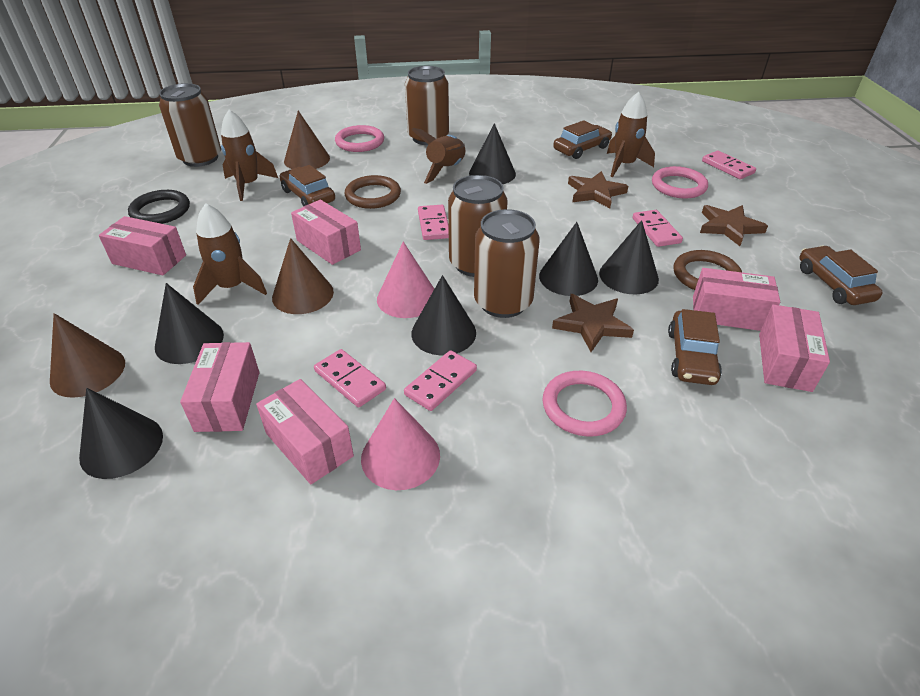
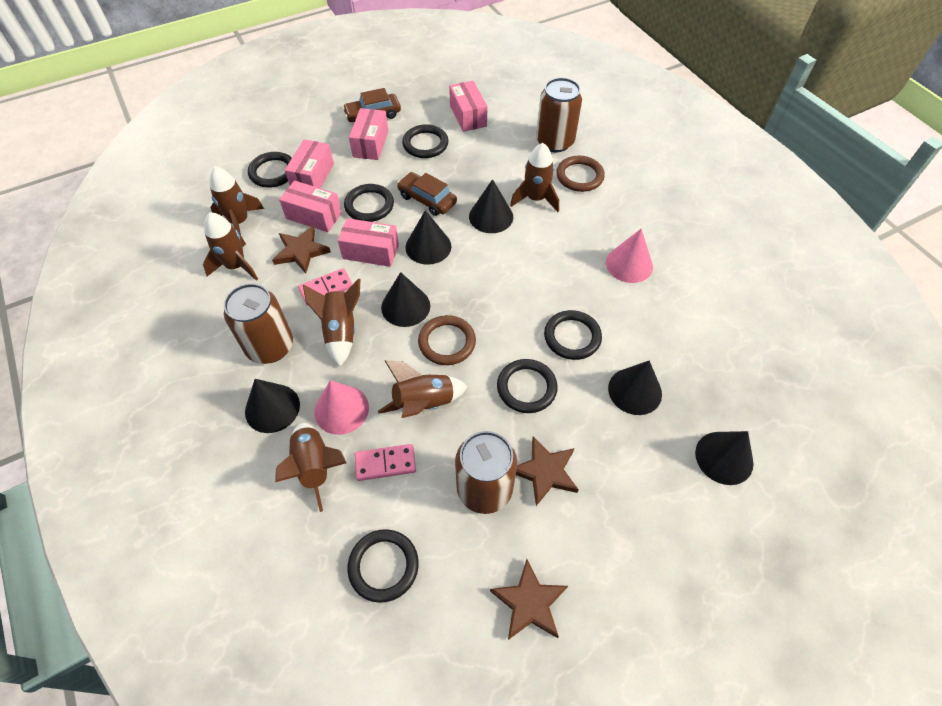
black ring: 1 -> 6
brown can: 4 -> 3
brown car: 4 -> 2
brown cone: 3 -> 0
brown rocket: 4 -> 6
pink box: 6 -> 5
pink domino: 5 -> 2
pink ring: 3 -> 0

